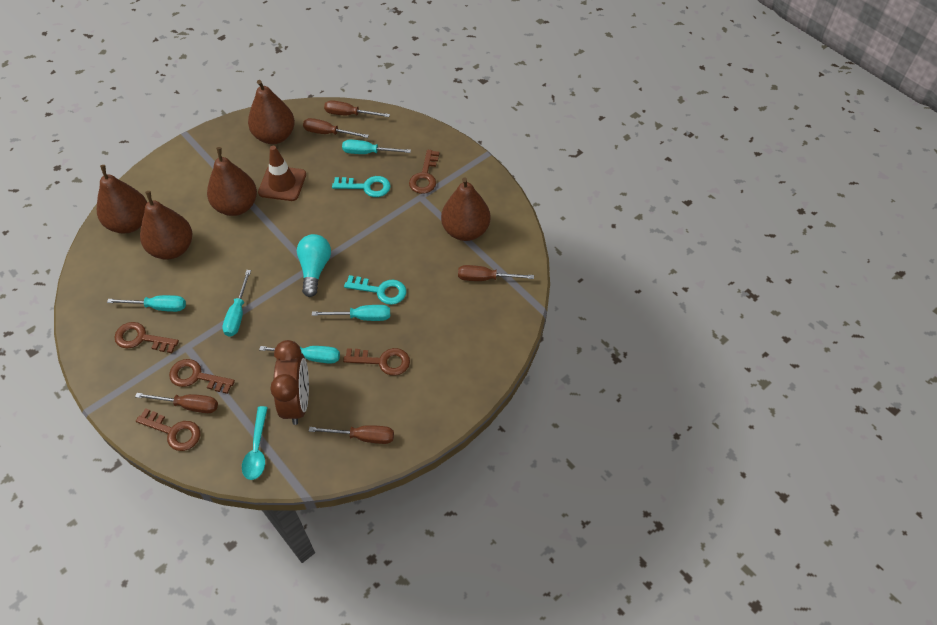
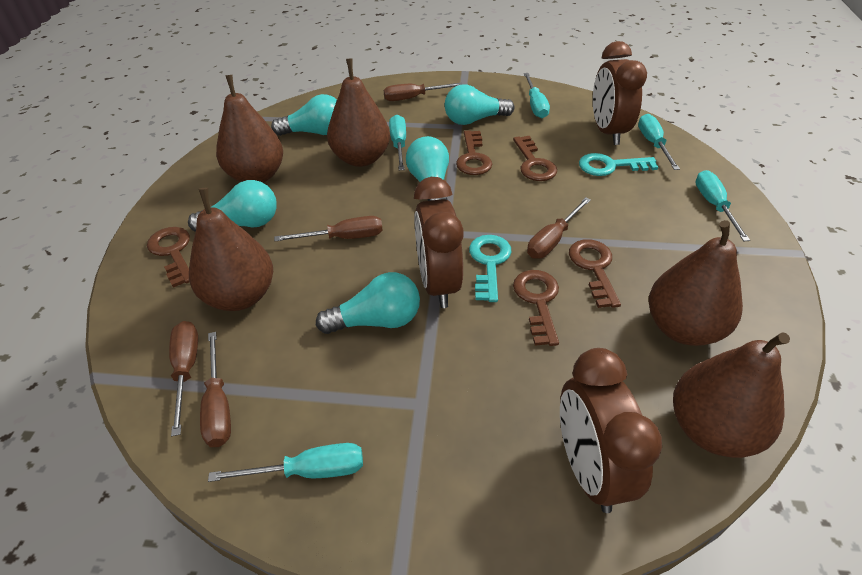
brown clock: 1 -> 3
brown traffic cone: 1 -> 0
turquoise light bulb: 1 -> 5
turquoise spoon: 1 -> 0

